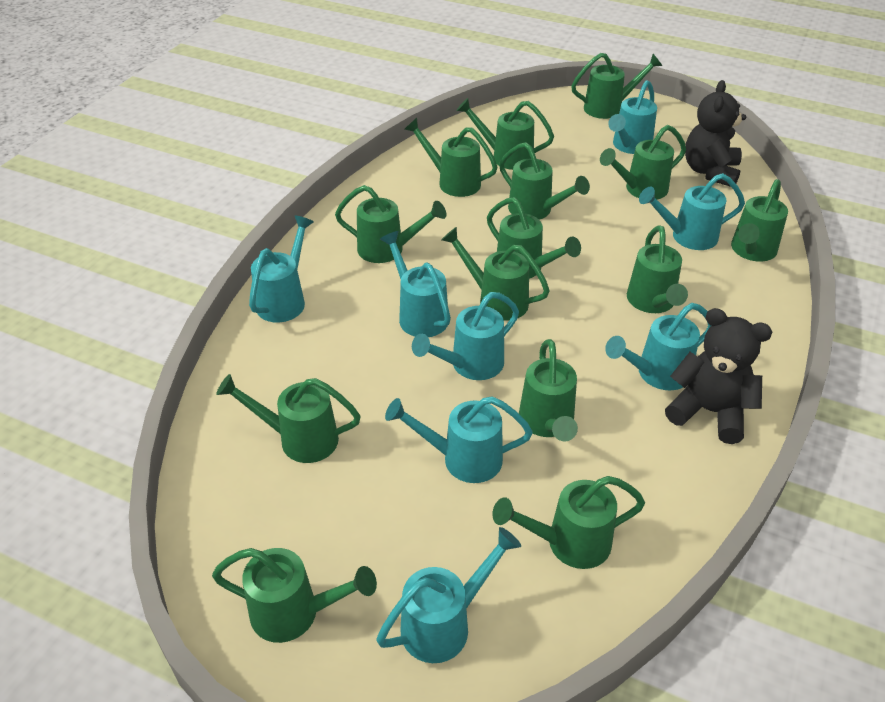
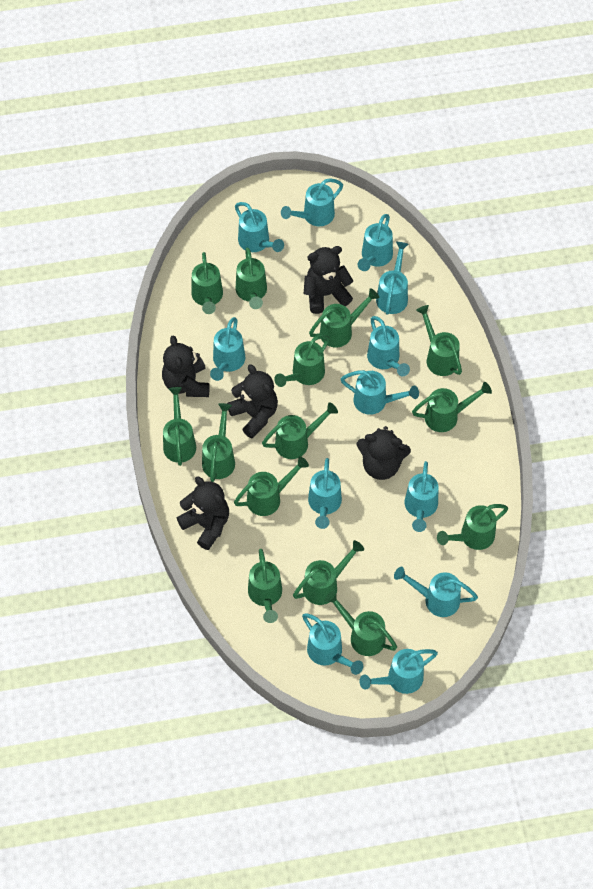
black teddy bear: 2 -> 5
turquoise watering can: 8 -> 12

